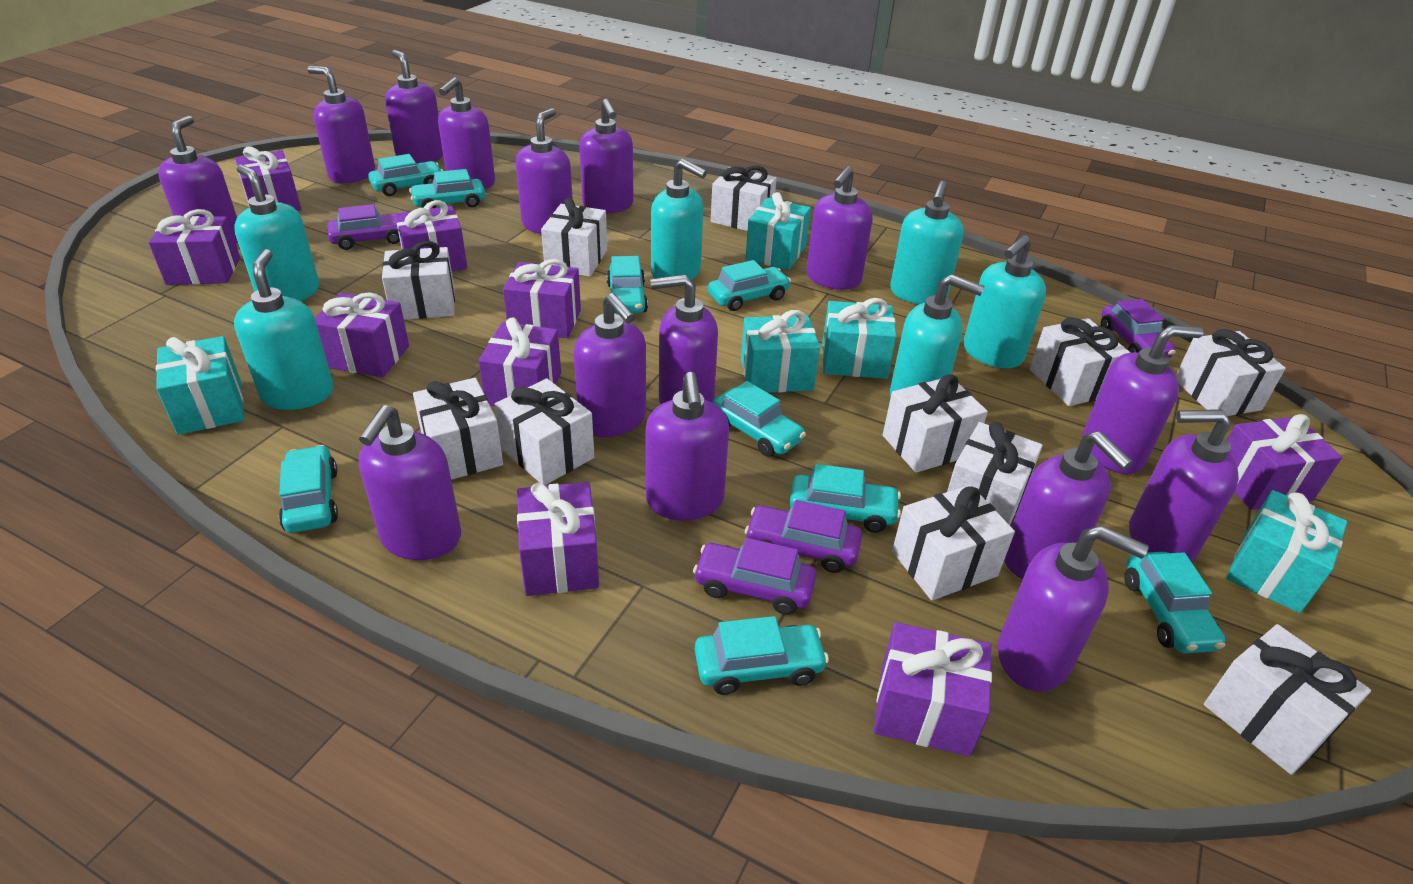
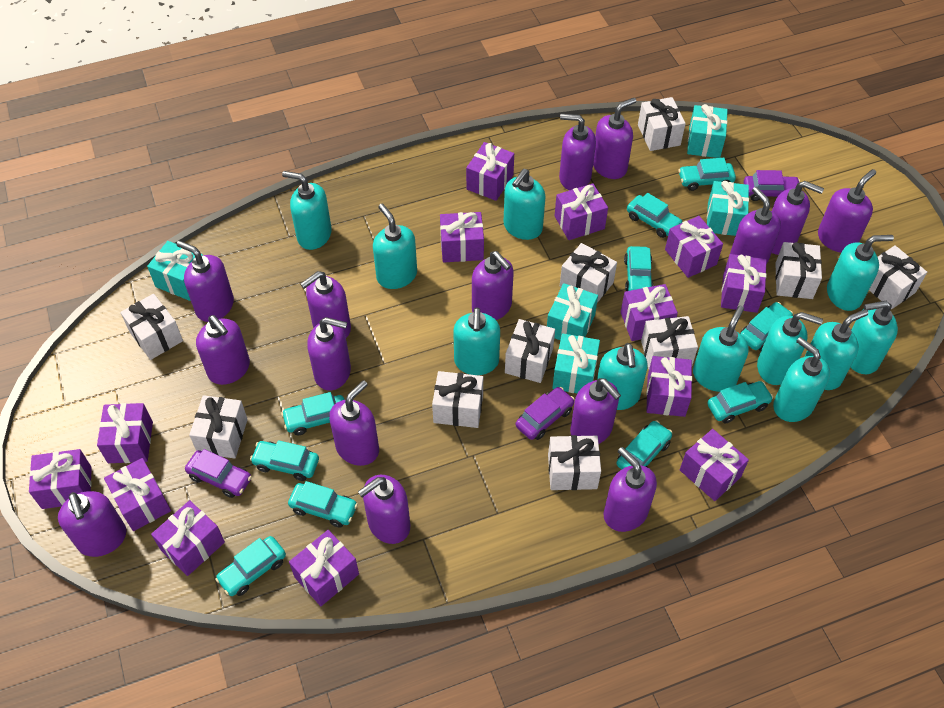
purple car: 4 -> 3
purple gift: 9 -> 13
turquoise car: 9 -> 10
turquoise soap dispenser: 6 -> 11
white gift: 11 -> 10

